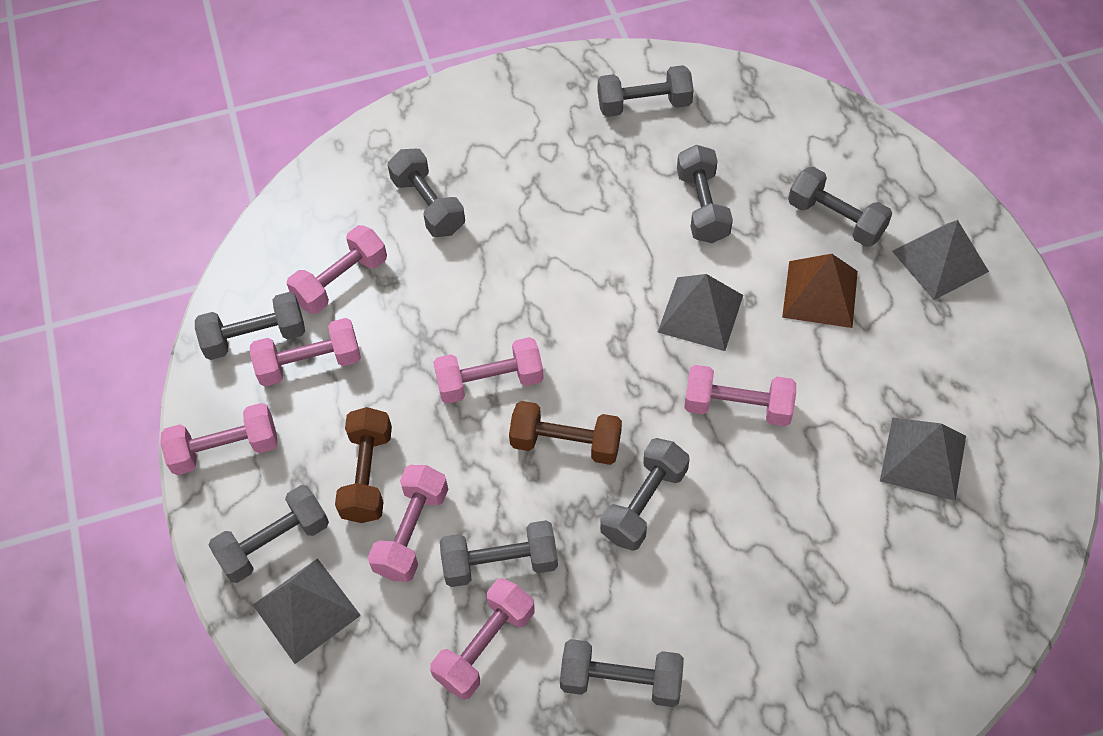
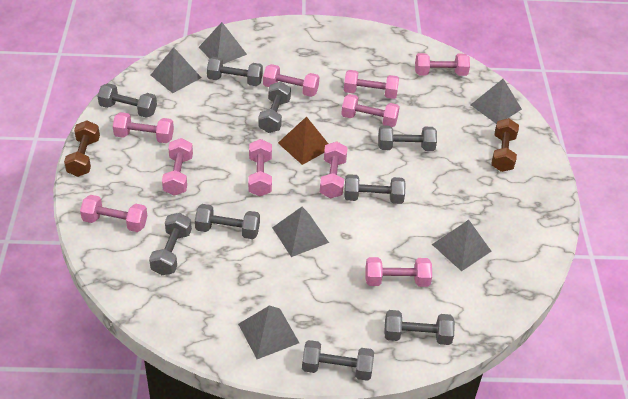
grey pyramid: 4 -> 6
pink dumbbell: 7 -> 10

